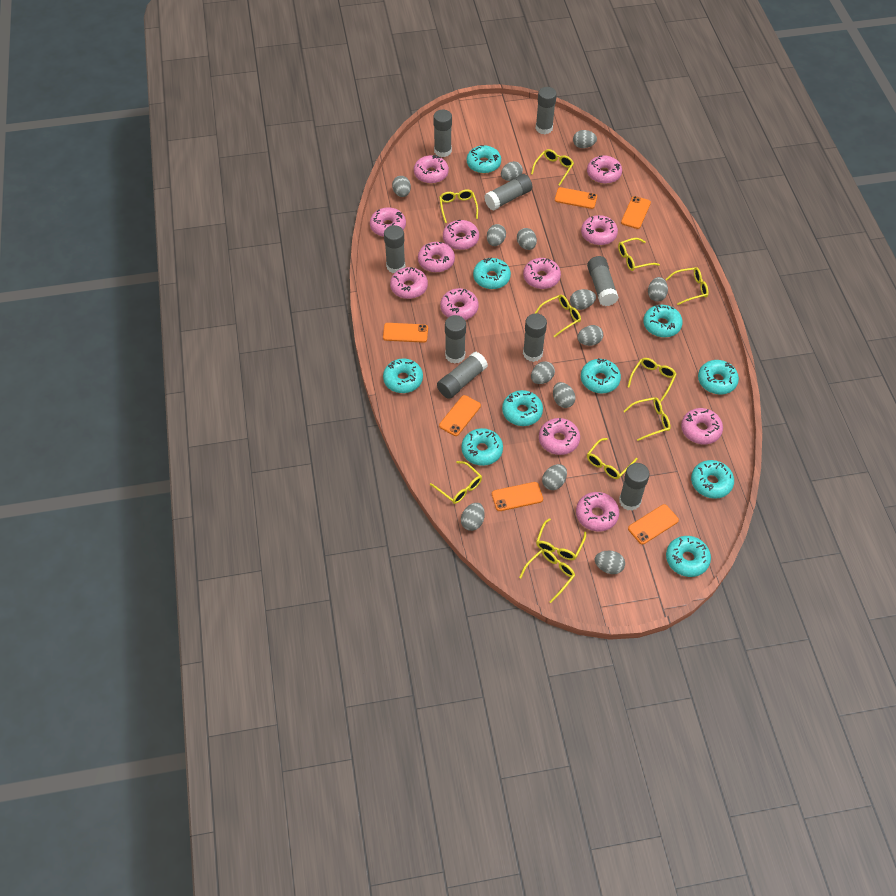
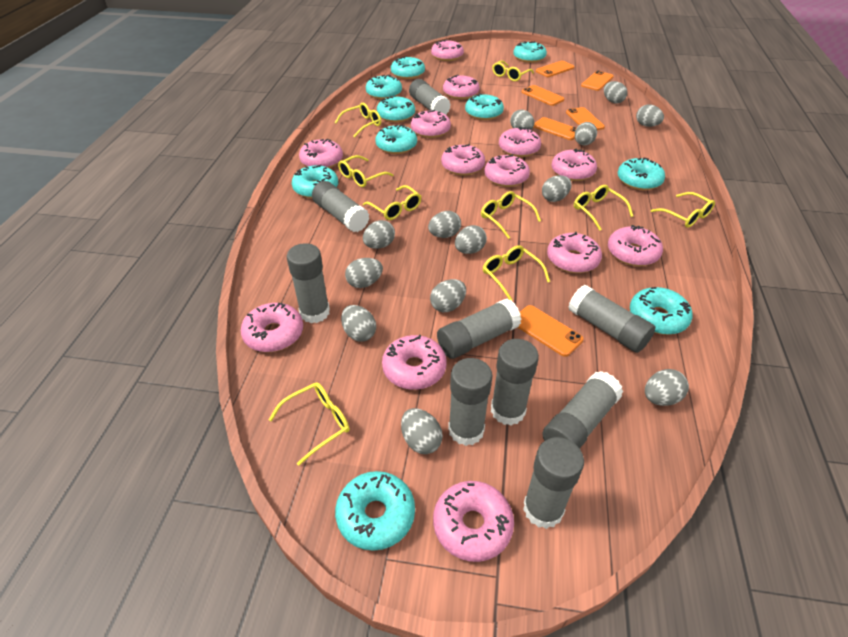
pink donut: 12 -> 13
yellow glasses: 11 -> 9

